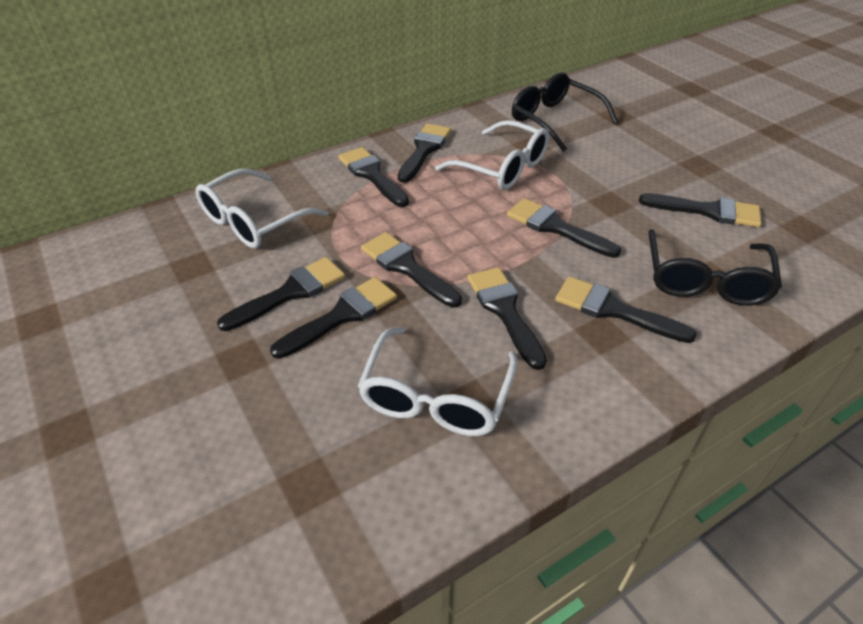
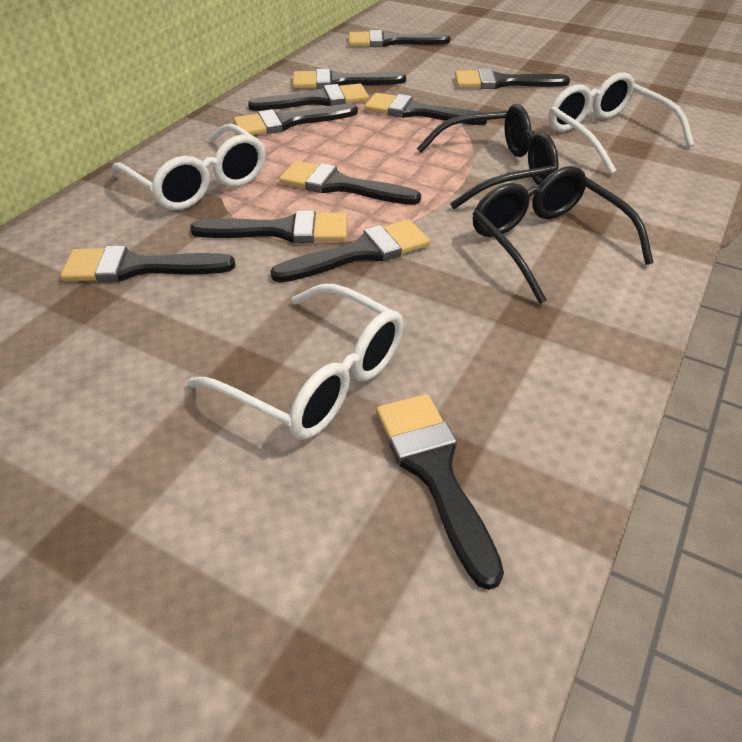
black brush: 9 -> 11

